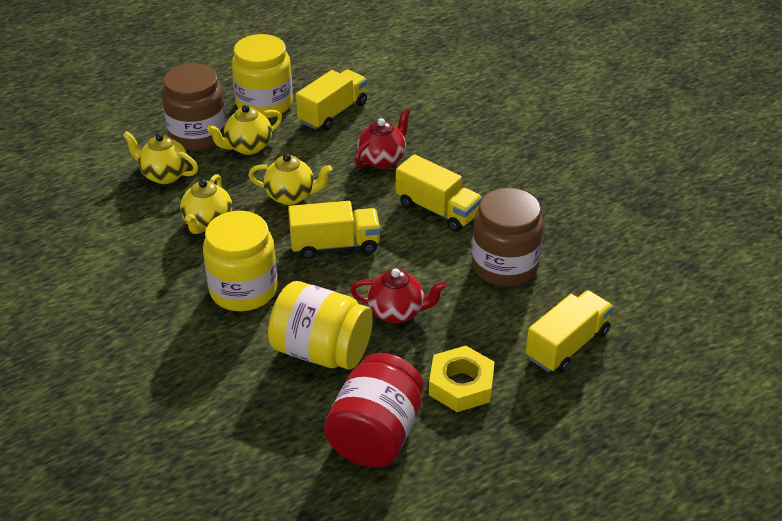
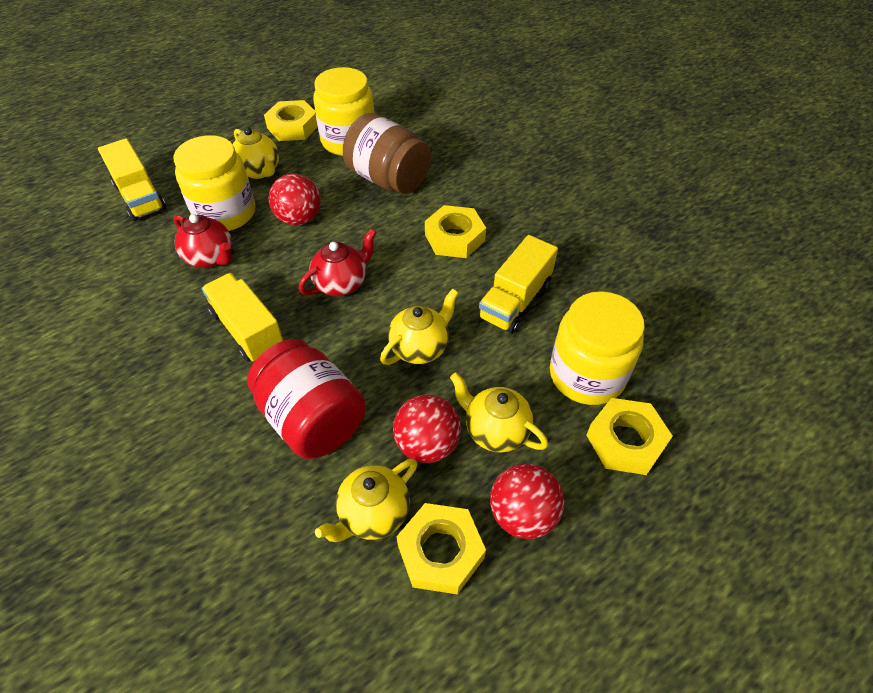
brown jar: 2 -> 1
red ball: 0 -> 3
yellow nut: 1 -> 4
yellow truck: 4 -> 3

